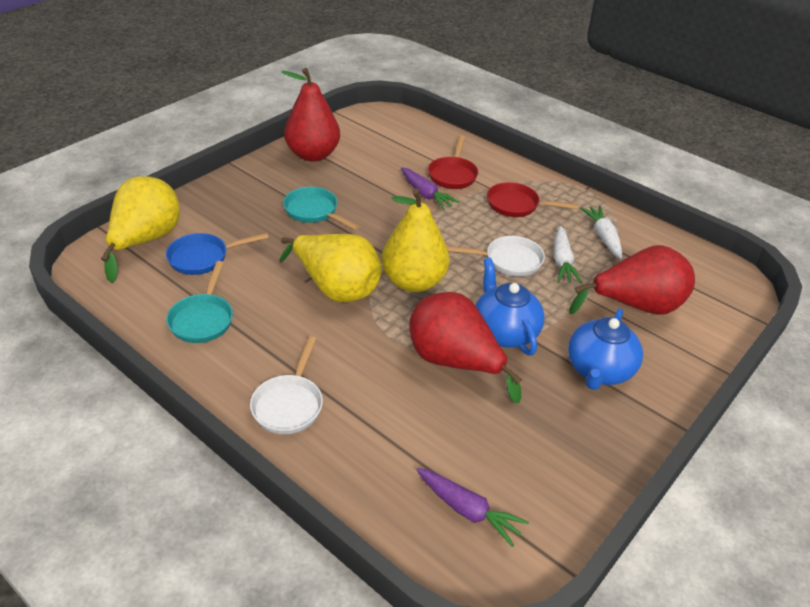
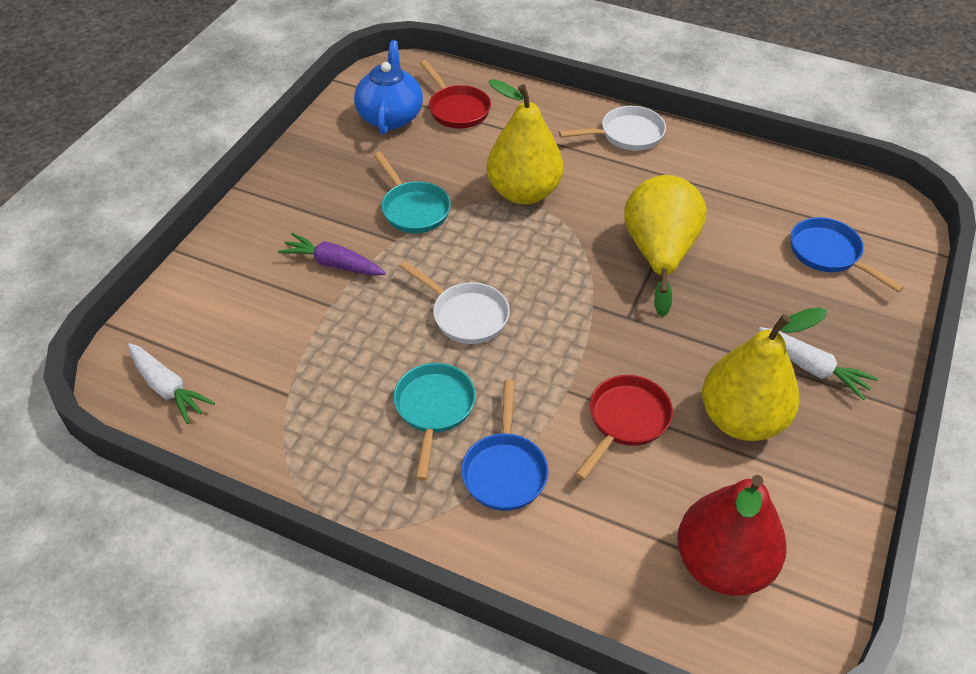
blue pan: 1 -> 2
blue teapot: 2 -> 1
purple carrot: 2 -> 1
red pear: 3 -> 1

